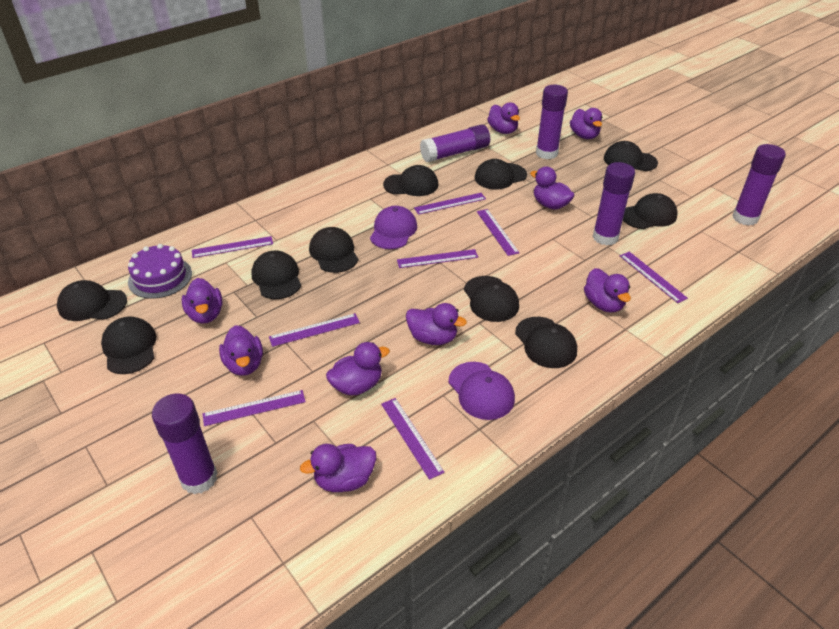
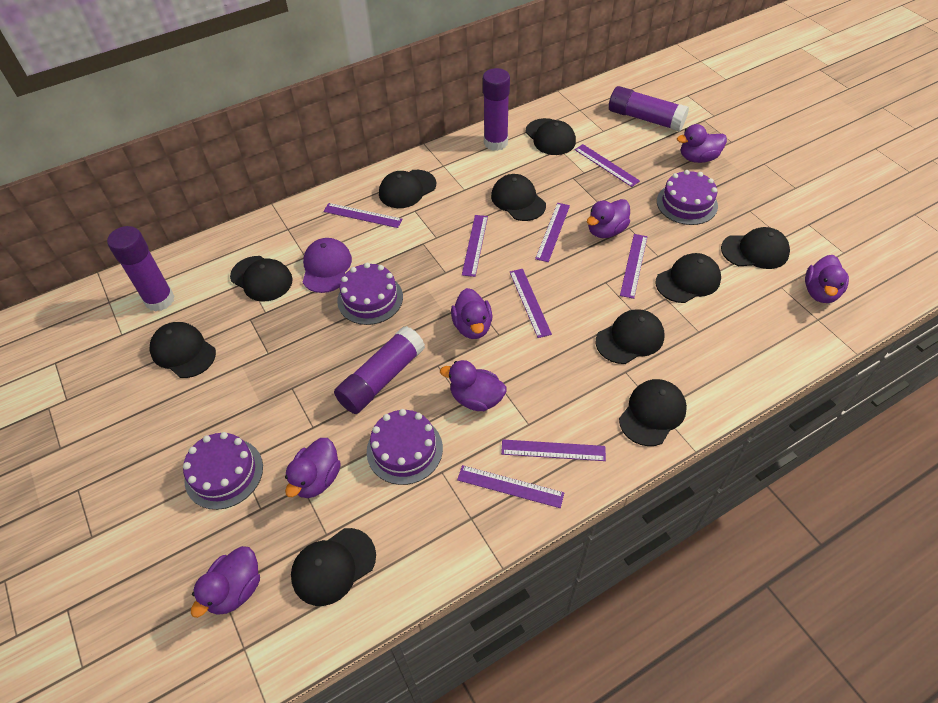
purple cake: 1 -> 4
purple cap: 2 -> 1
purple duck: 9 -> 7
purple glue stick: 5 -> 4

